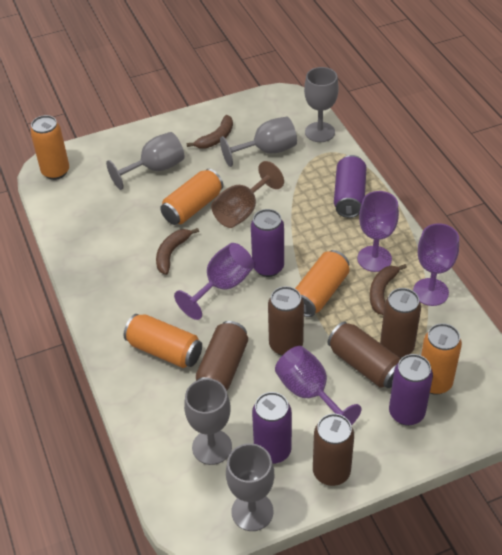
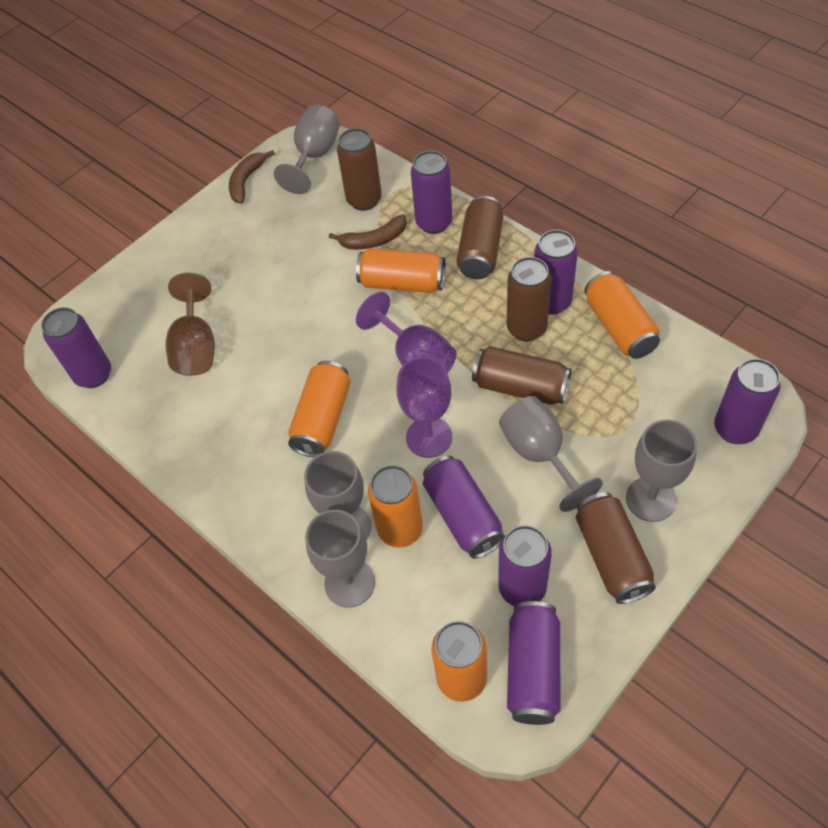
brown banana: 3 -> 2
purple can: 4 -> 7
purple goblet: 4 -> 2

